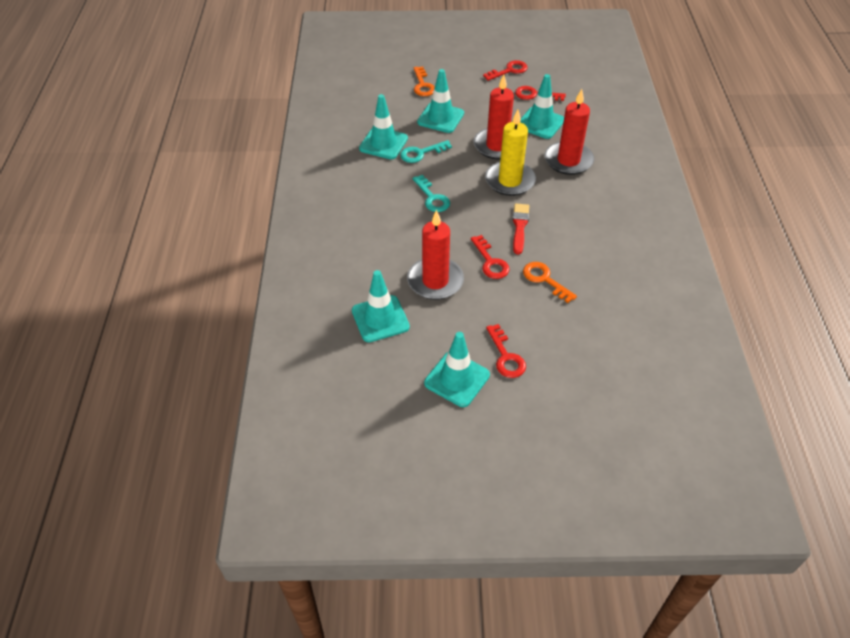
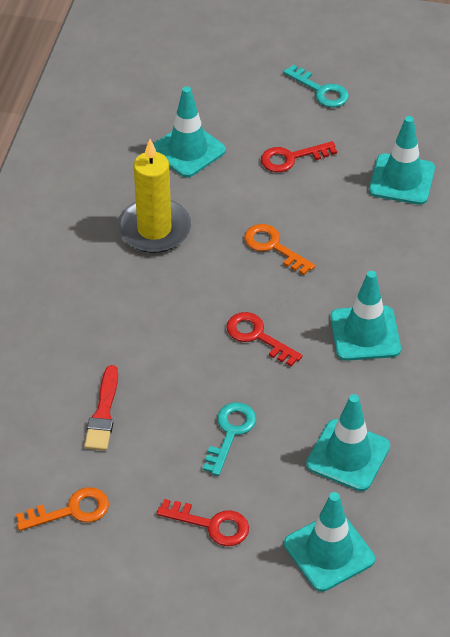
red candle: 3 -> 0
red key: 4 -> 3

